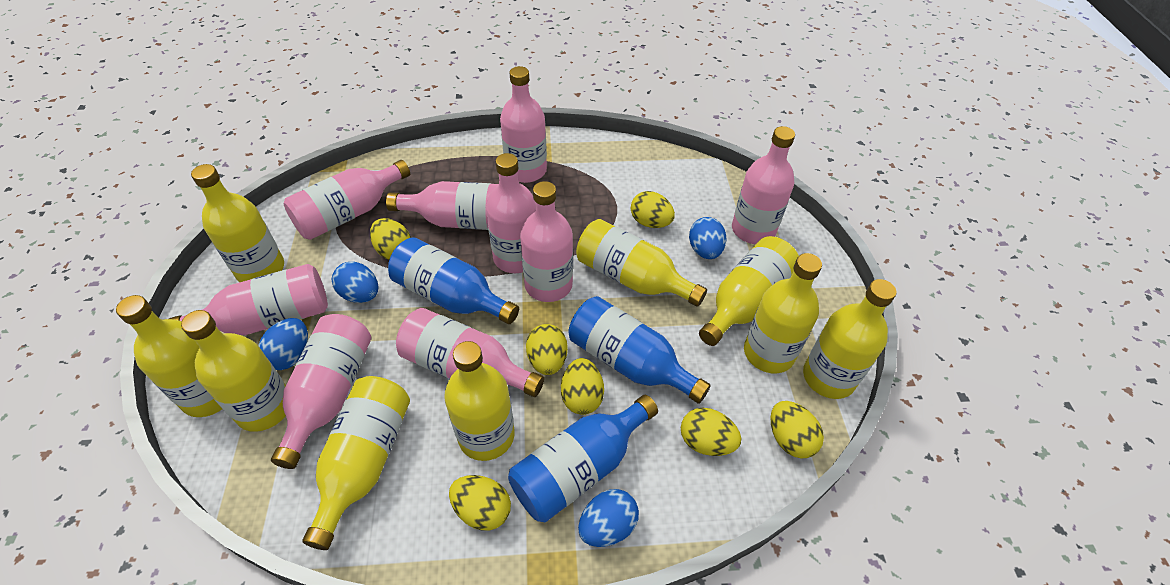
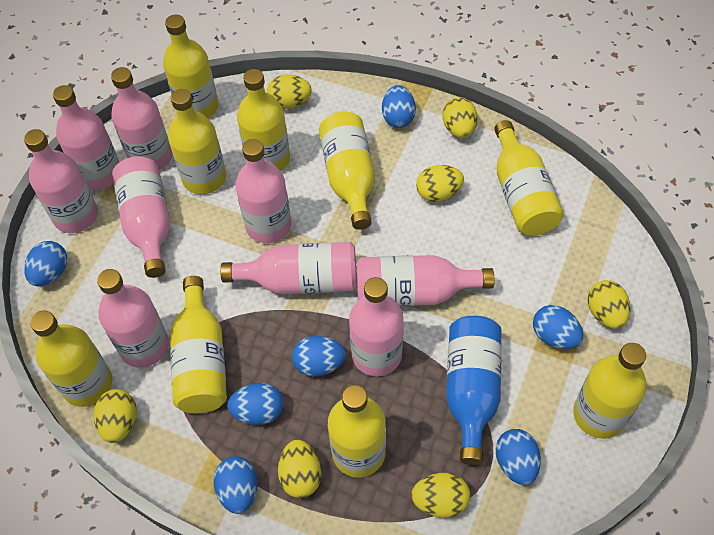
blue bottle: 3 -> 1
blue egg: 4 -> 7

